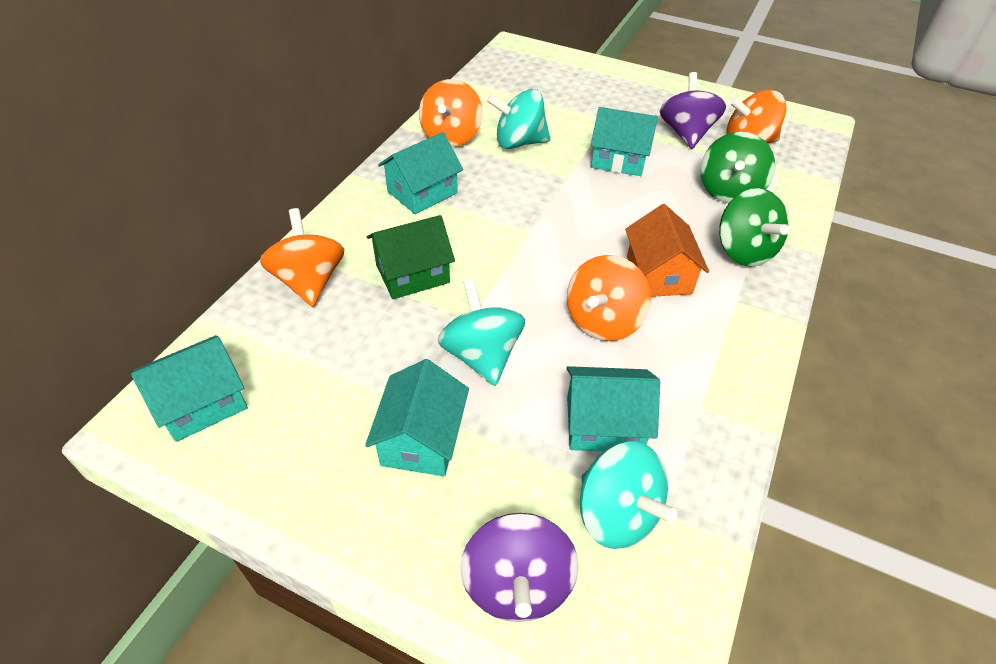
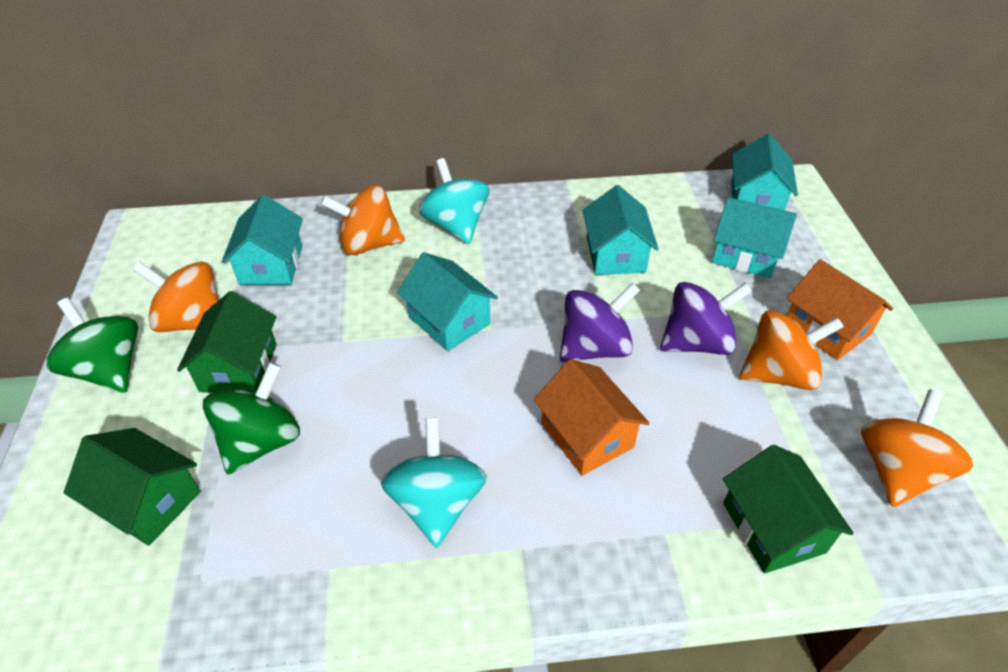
green house: 1 -> 3
orange house: 1 -> 2
turquoise spinning top: 3 -> 2

